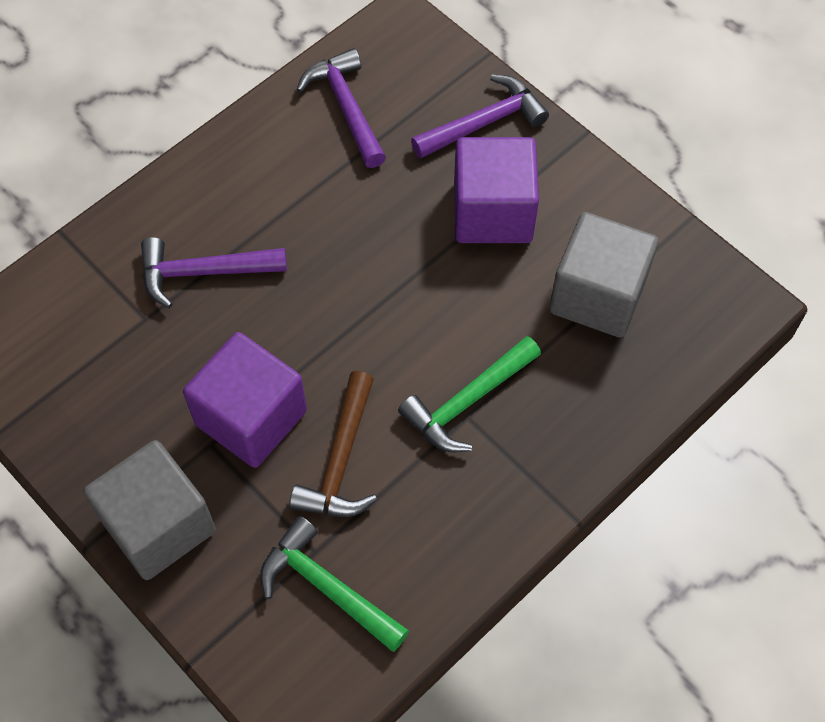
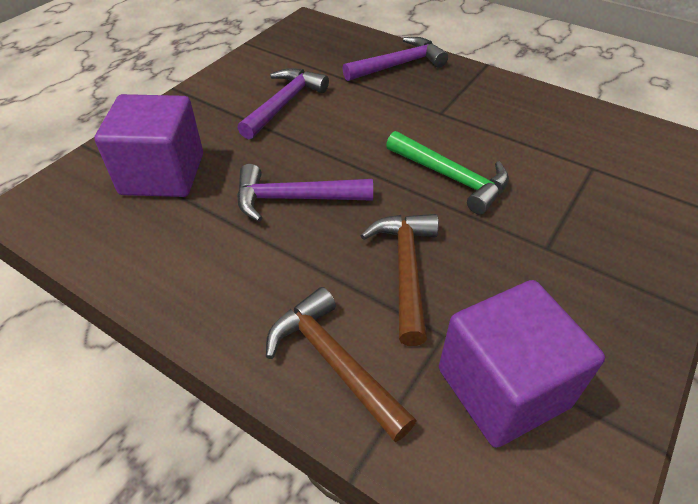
brown hammer: 1 -> 2
green hammer: 2 -> 1
grey cube: 2 -> 0

